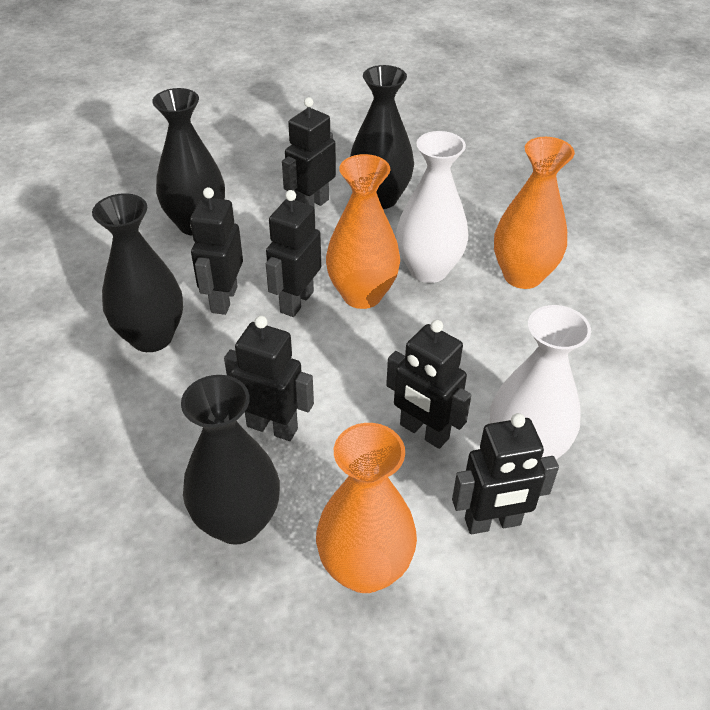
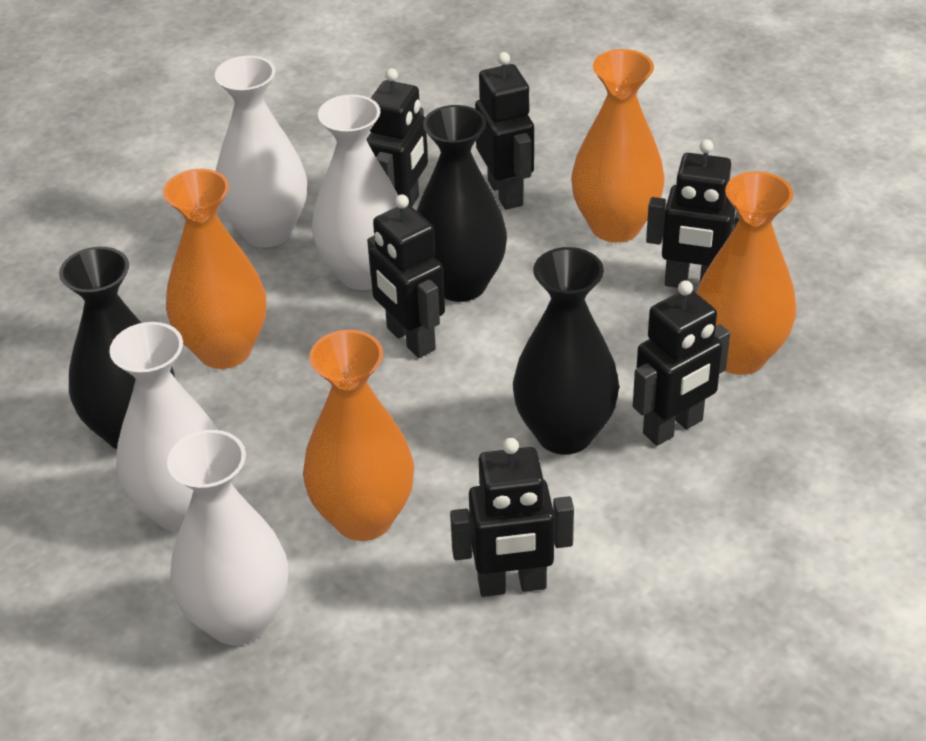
black vase: 4 -> 3
orange vase: 3 -> 4
white vase: 2 -> 4

